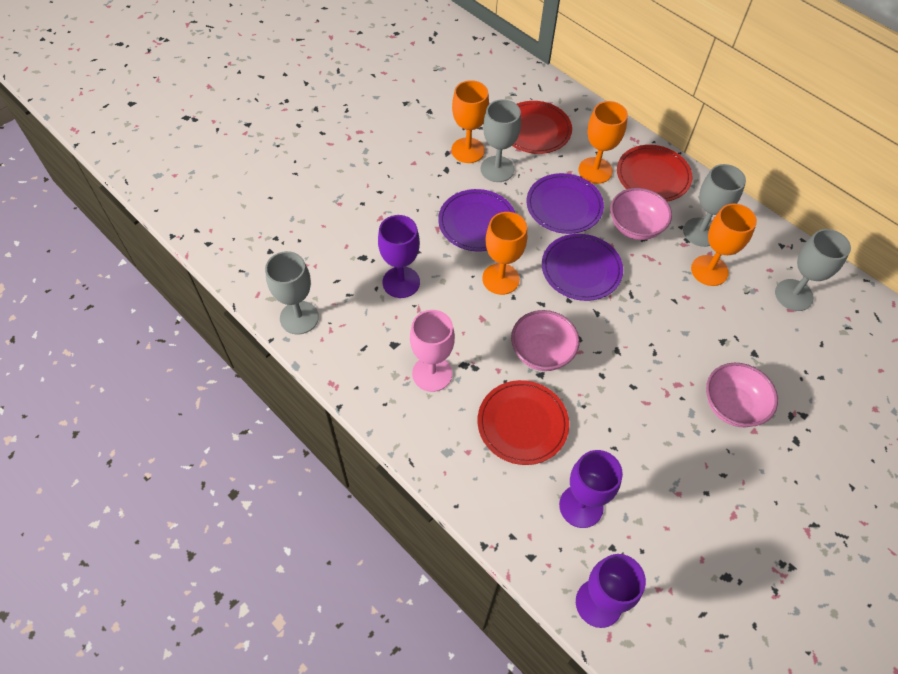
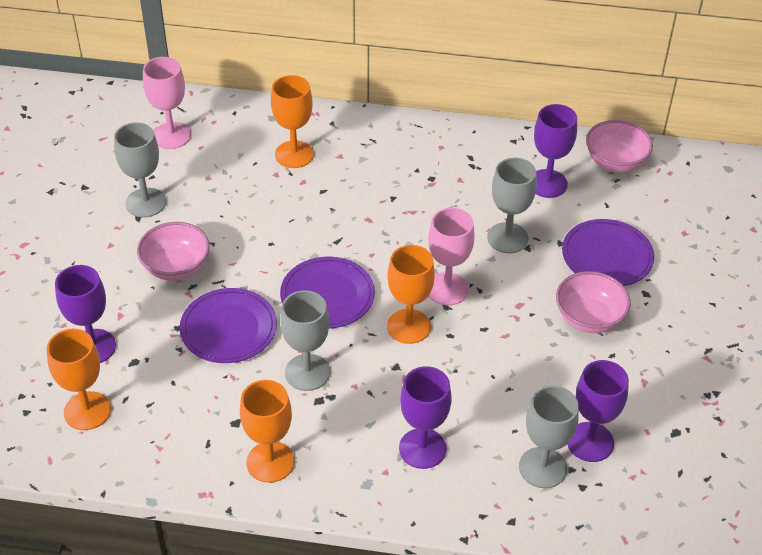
pink goblet: 1 -> 2
purple goblet: 3 -> 4
red plate: 3 -> 0

